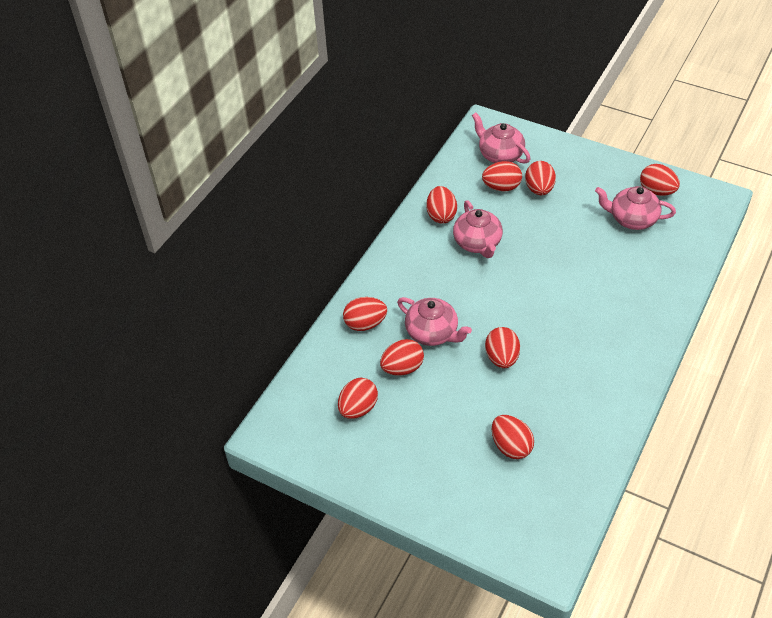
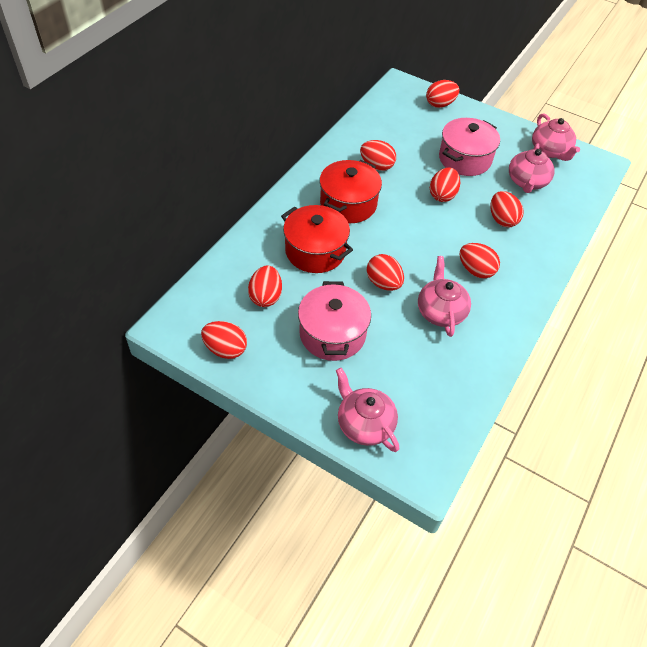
pink pot: 0 -> 2
red egg: 9 -> 8
red pot: 0 -> 2

